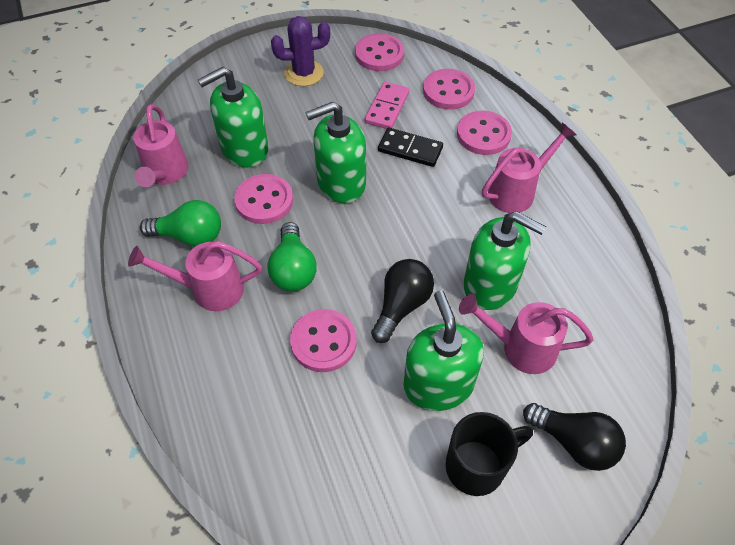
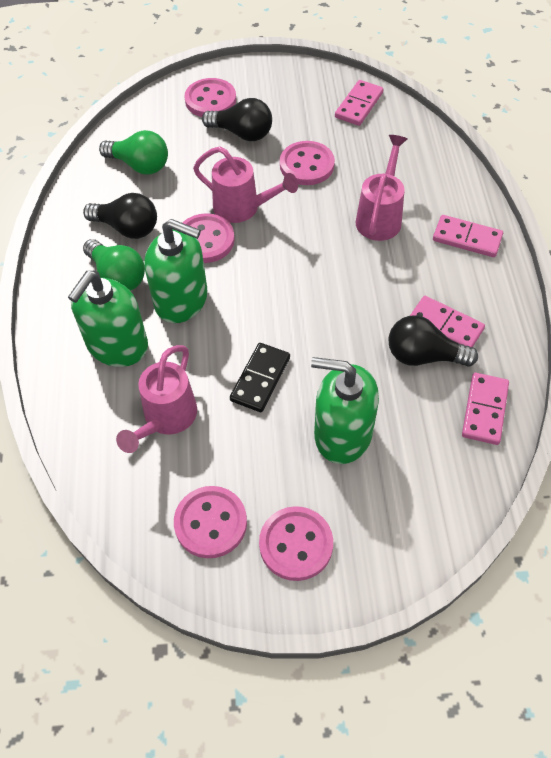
black light bulb: 2 -> 3
black mug: 1 -> 0
green soap dispenser: 4 -> 3
pink domino: 1 -> 4
pink watering can: 4 -> 3
purple cactus: 1 -> 0

